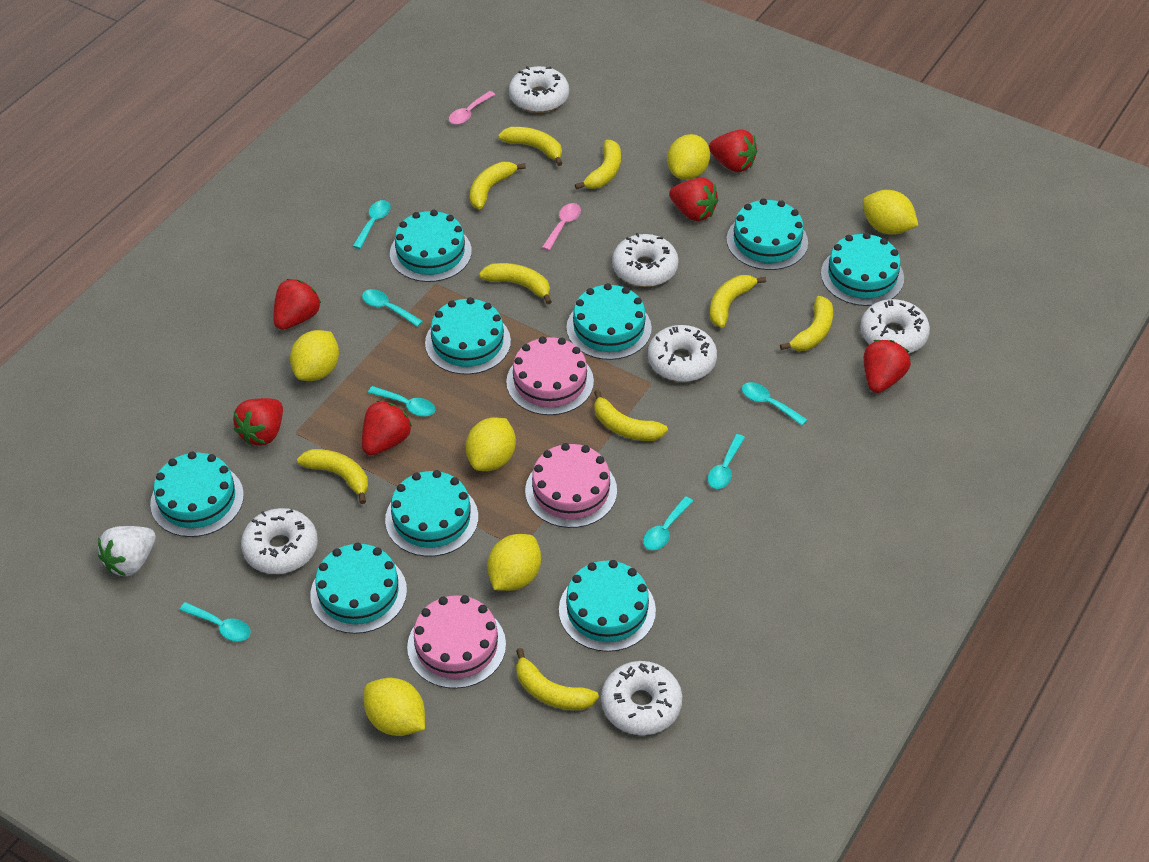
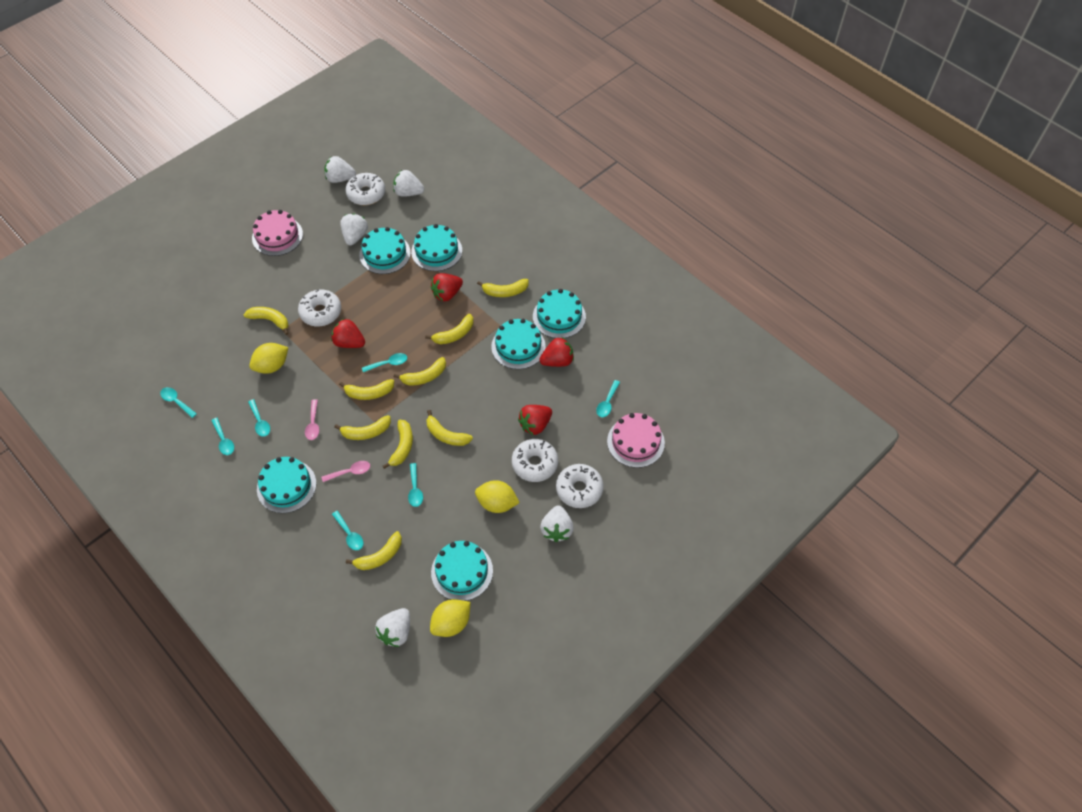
pink cake: 3 -> 2
red strawberry: 6 -> 4
turquoise cake: 9 -> 6
white donut: 6 -> 4
white strawberry: 1 -> 5
yellow lemon: 6 -> 3

